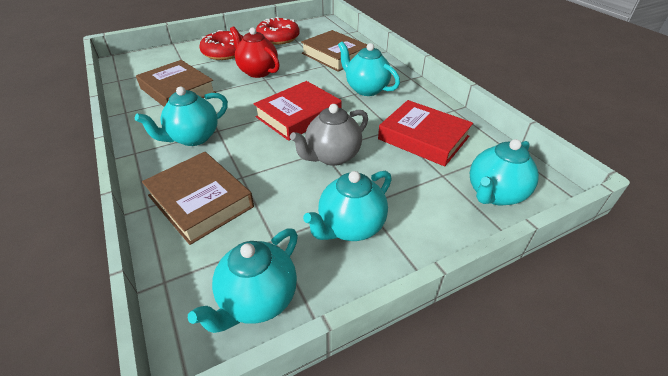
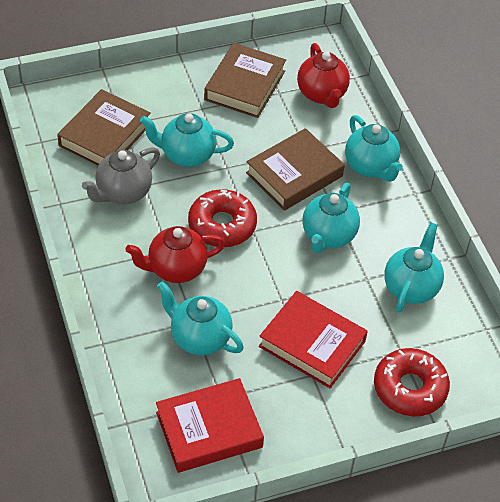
red teapot: 1 -> 2

